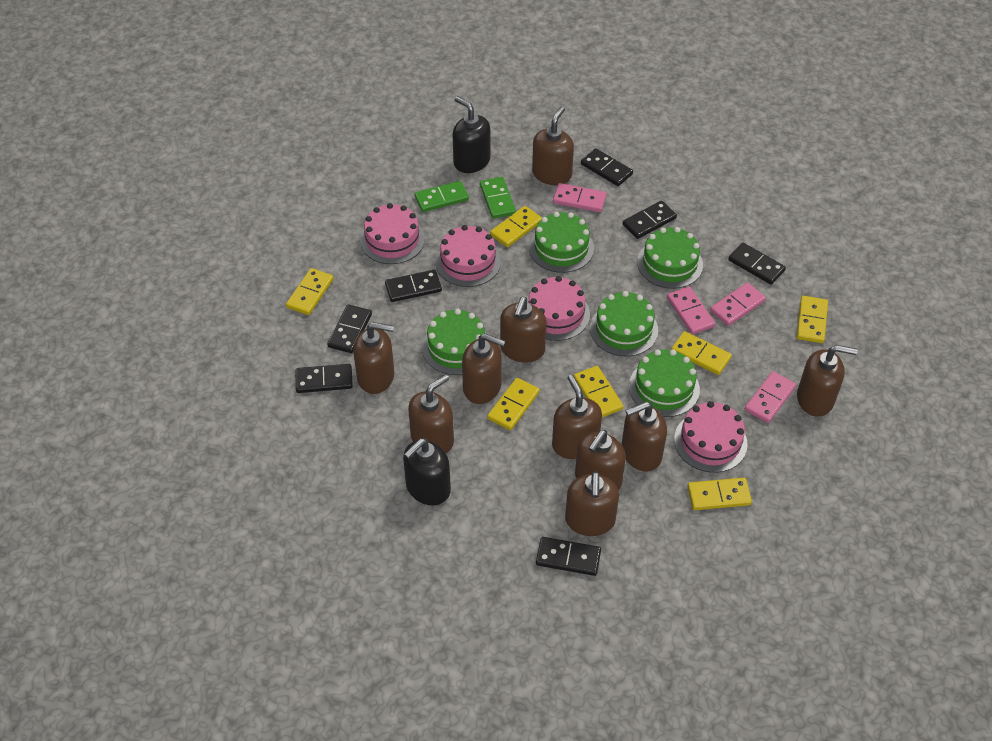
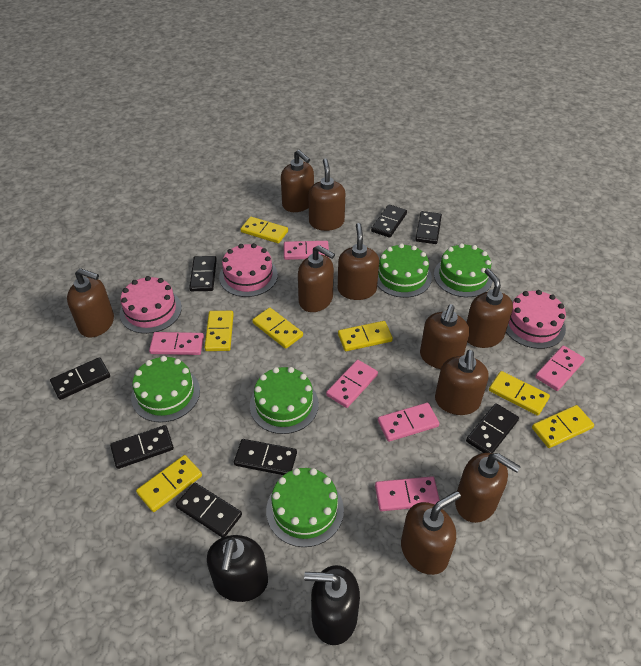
black domino: 7 -> 8
green domino: 2 -> 0
pink cake: 4 -> 3
pink domino: 4 -> 6

